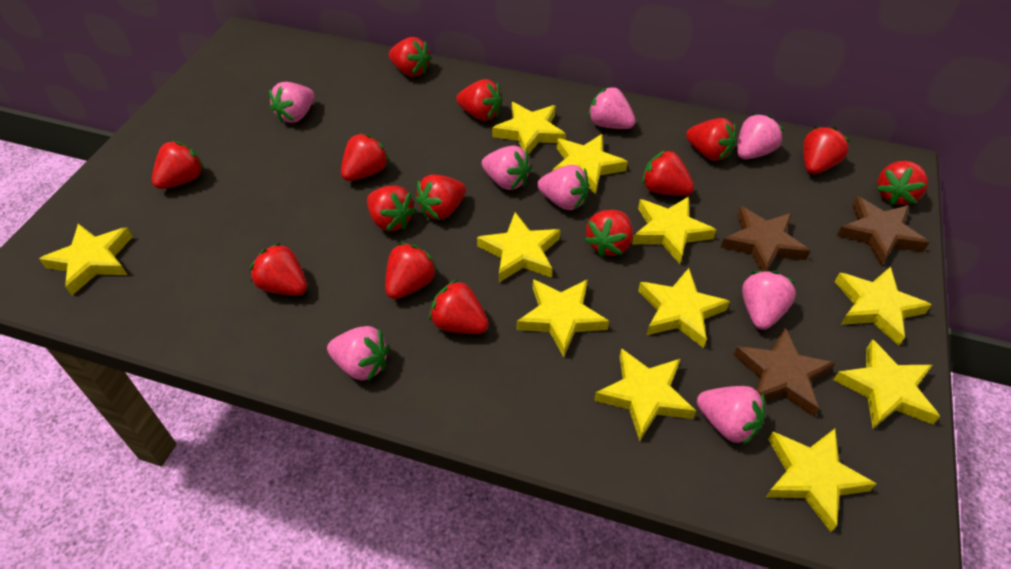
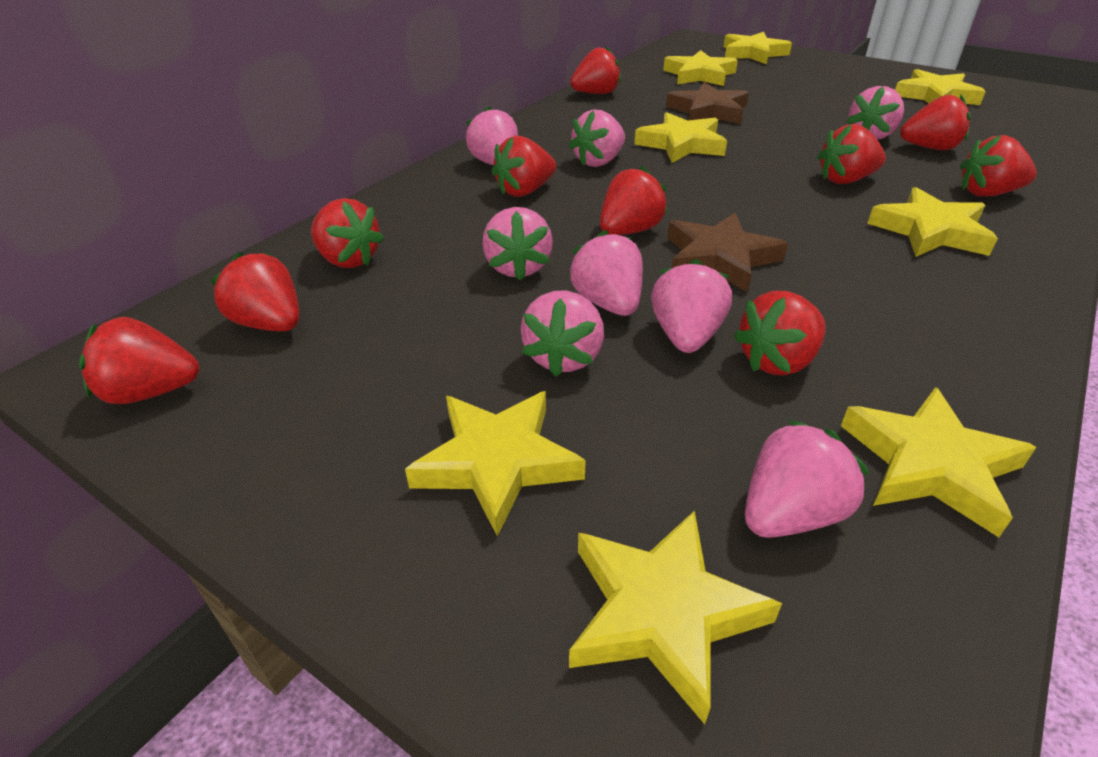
brown star: 3 -> 2
red strawberry: 14 -> 10
yellow star: 11 -> 8

